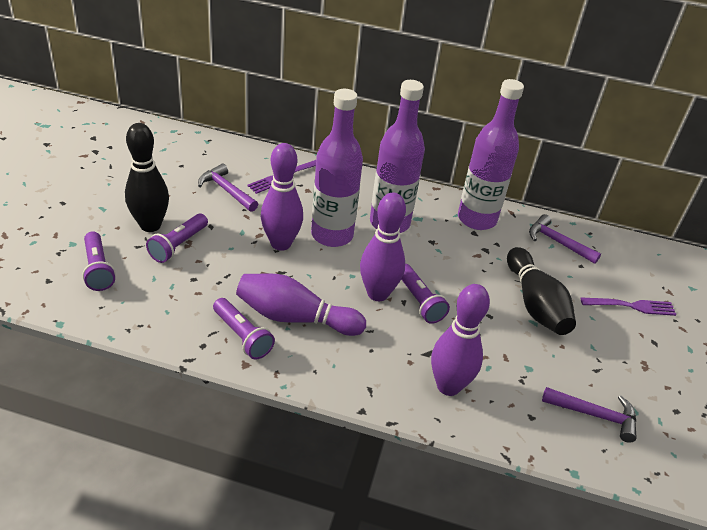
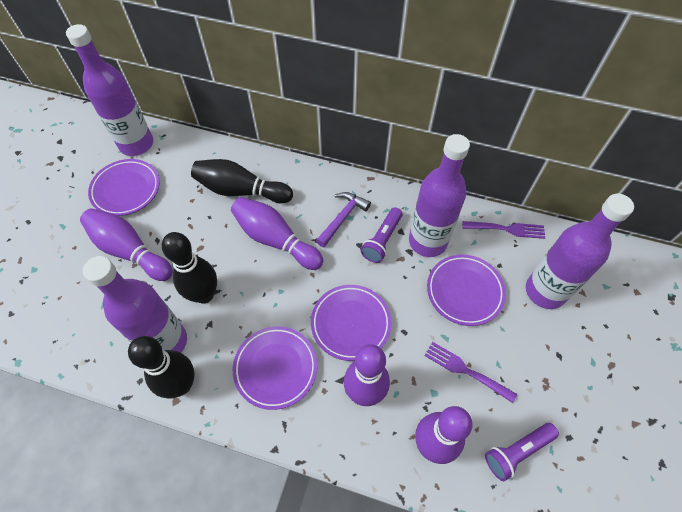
black bowling pin: 2 -> 3
purple bottle: 3 -> 4
purple flashlight: 4 -> 2
purple hammer: 3 -> 1
purple plate: 0 -> 4

